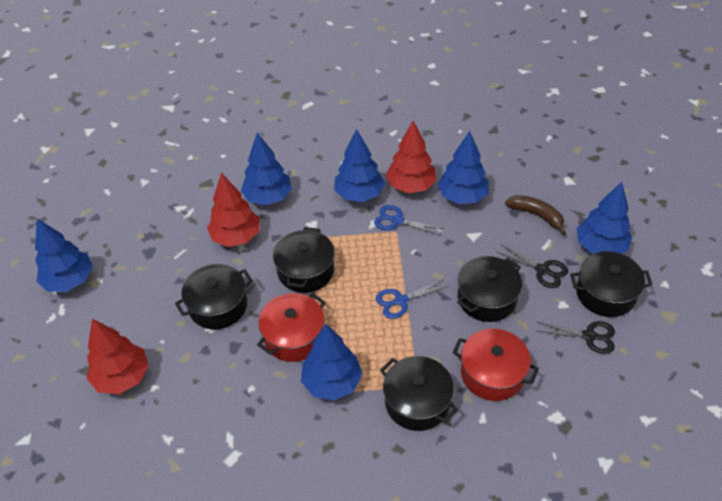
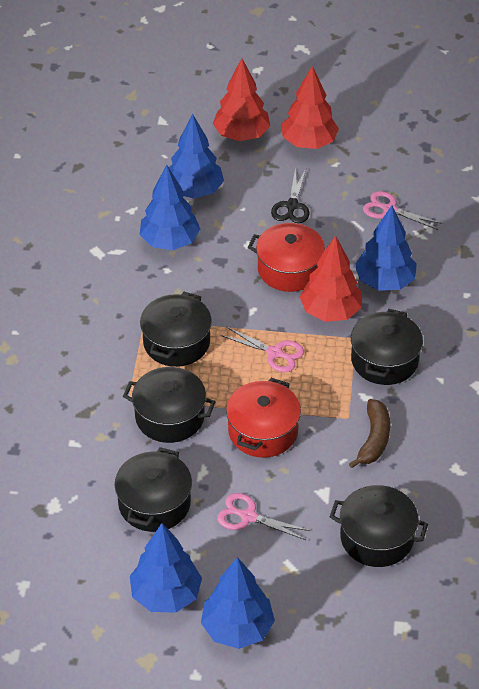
black scissors: 2 -> 1
blue scissors: 2 -> 0
blue tree: 6 -> 5
pink scissors: 0 -> 3

